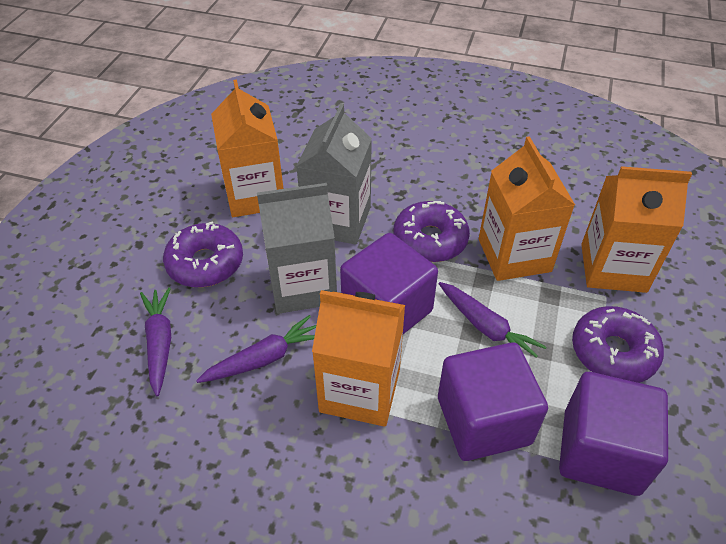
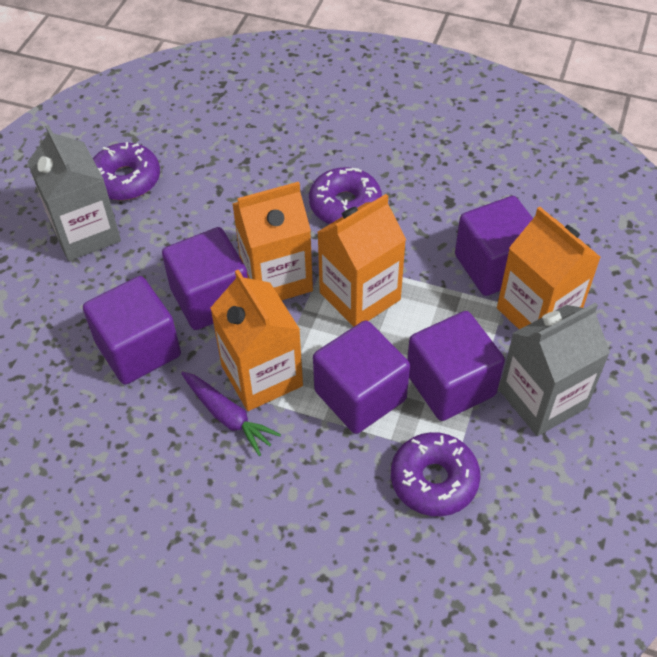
purple carrot: 3 -> 1
purple cube: 3 -> 5

